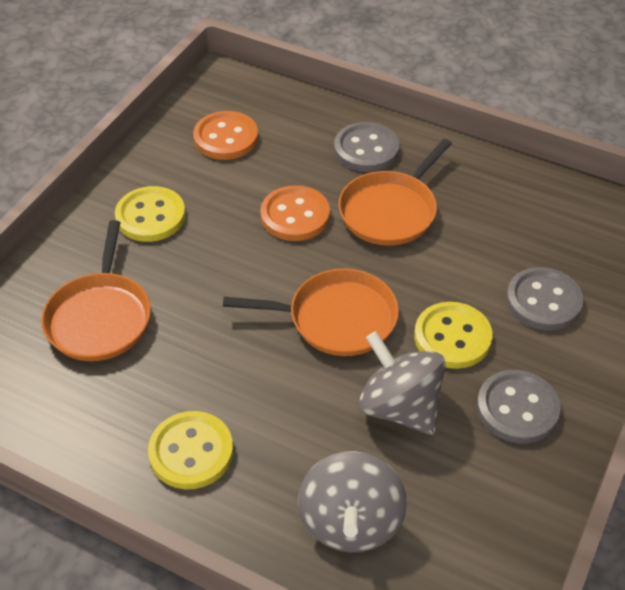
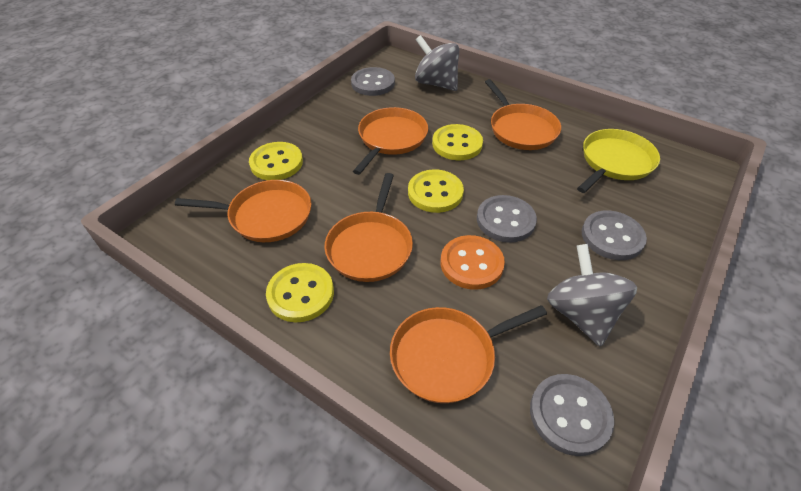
grey button: 3 -> 4
orange button: 2 -> 1
orange pan: 3 -> 5
yellow button: 3 -> 4
yellow pan: 0 -> 1

